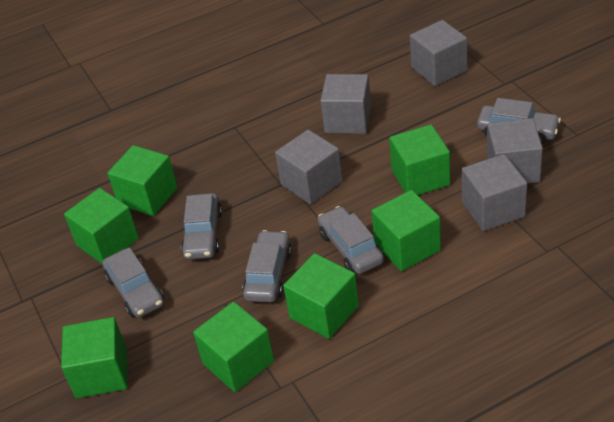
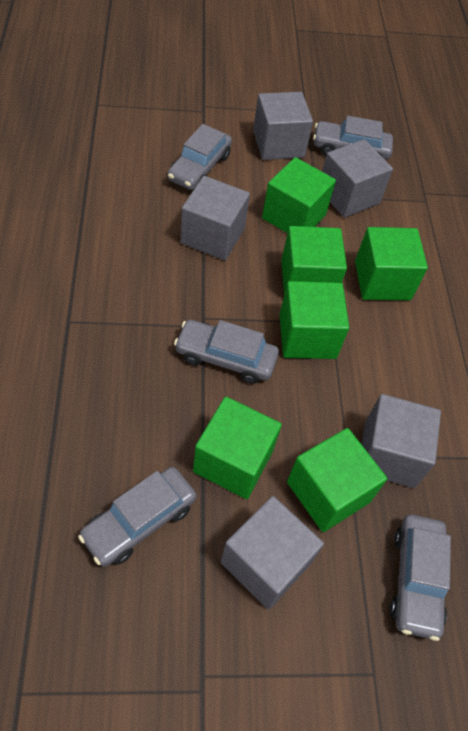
green cube: 7 -> 6

